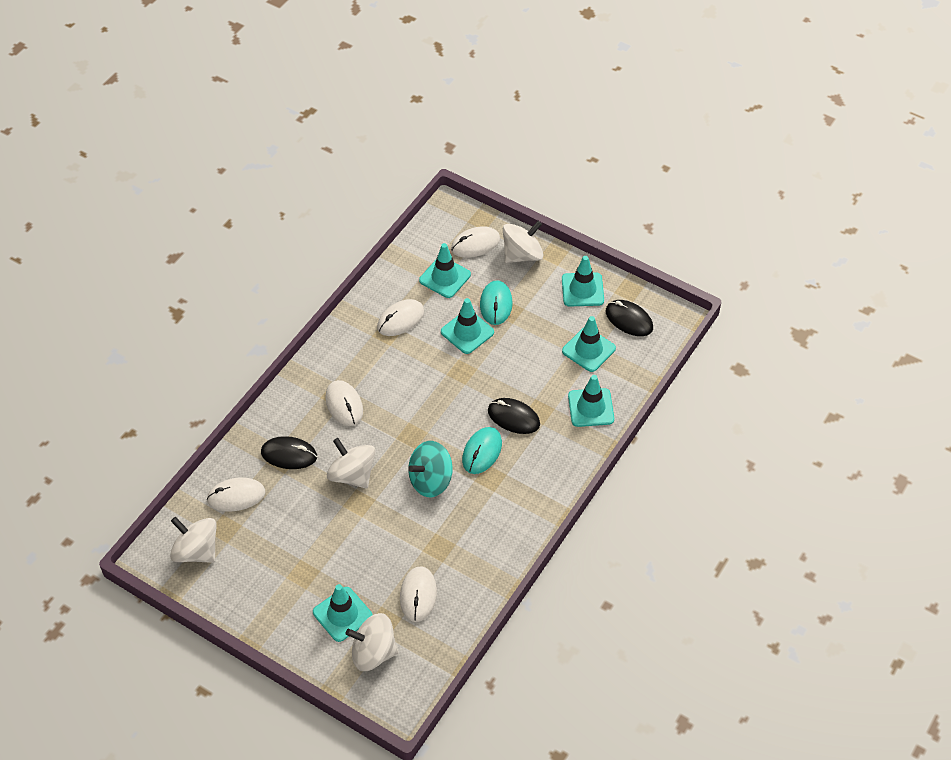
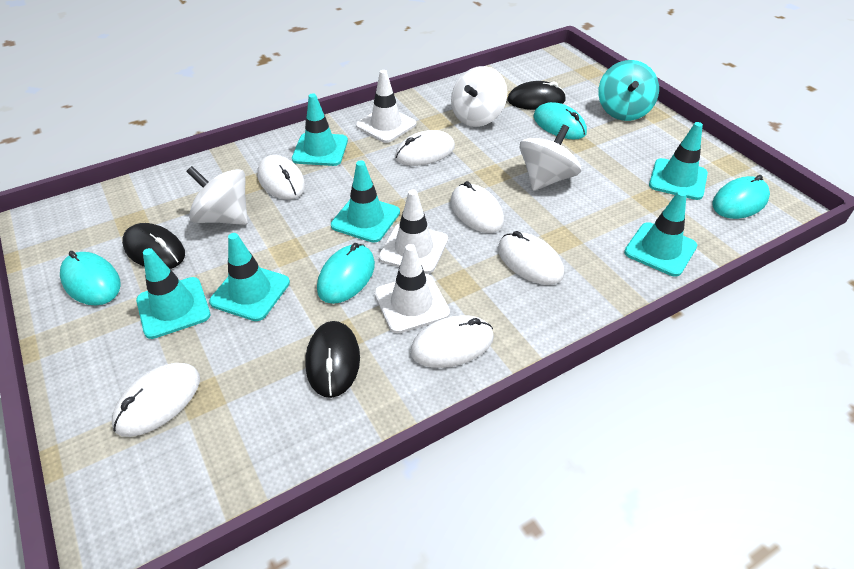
turquoise mouse: 2 -> 4
white mouse: 5 -> 6
white spinning top: 4 -> 3
white traffic cone: 0 -> 3

